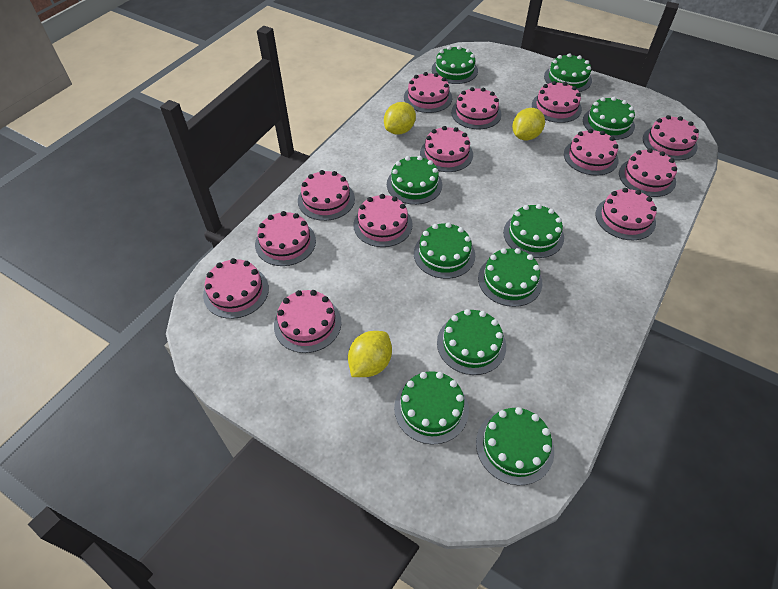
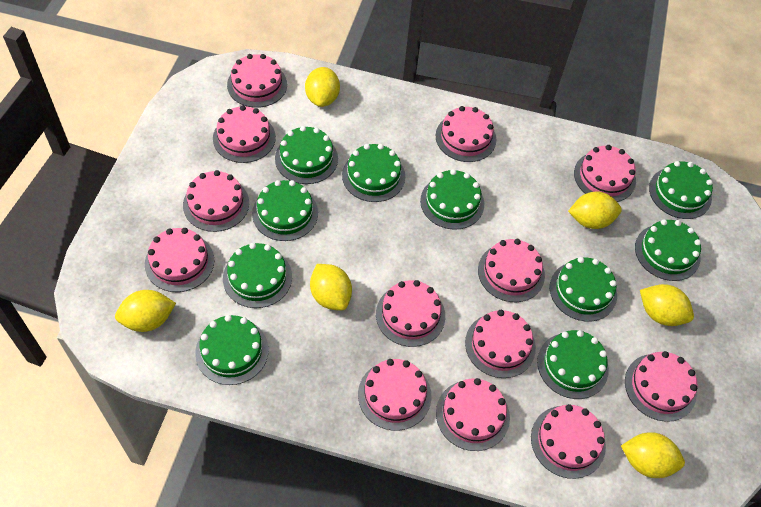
yellow lemon: 3 -> 6

